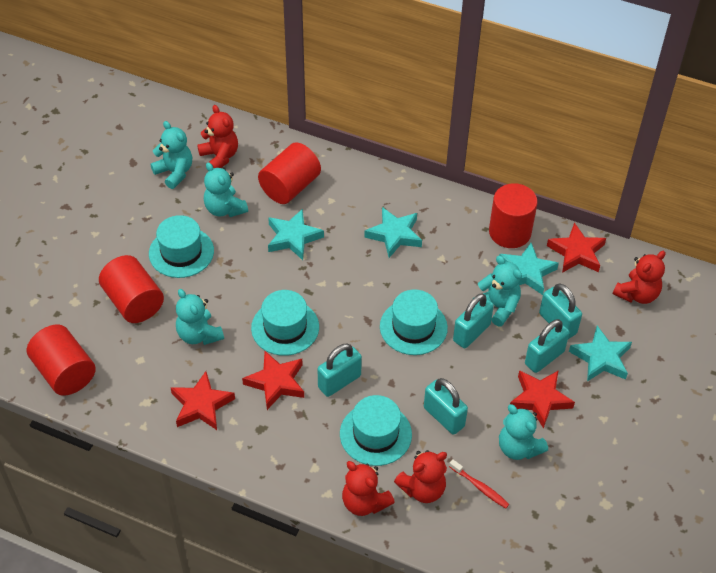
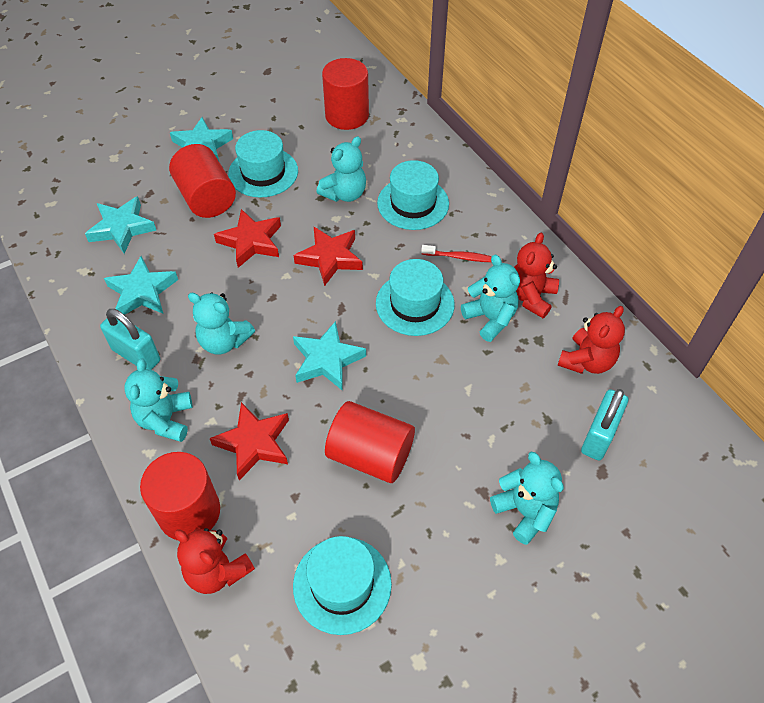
red star: 4 -> 3
red teddy bear: 4 -> 3
turquoise padlock: 5 -> 2

